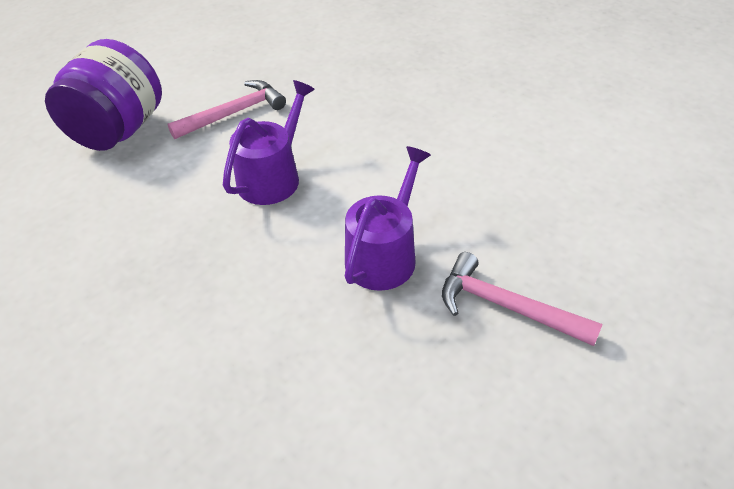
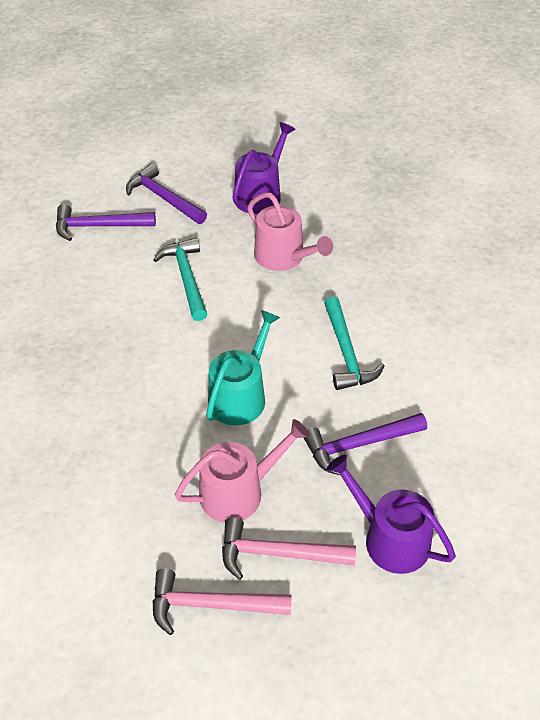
pink watering can: 0 -> 2
purple hammer: 0 -> 3
purple jar: 1 -> 0
turquoise hammer: 0 -> 2
turquoise watering can: 0 -> 1

